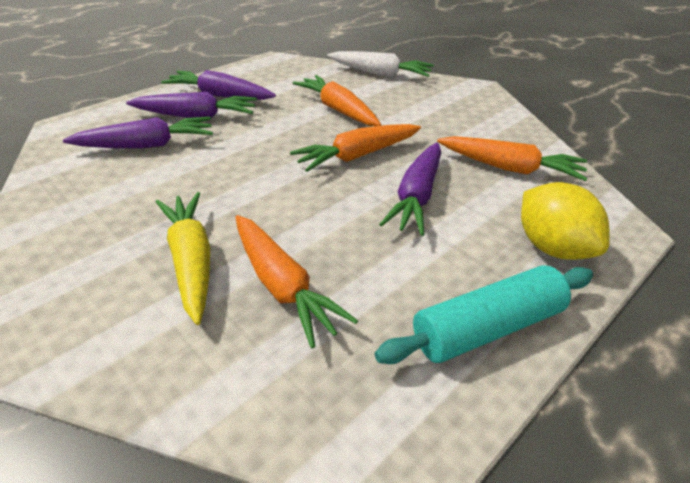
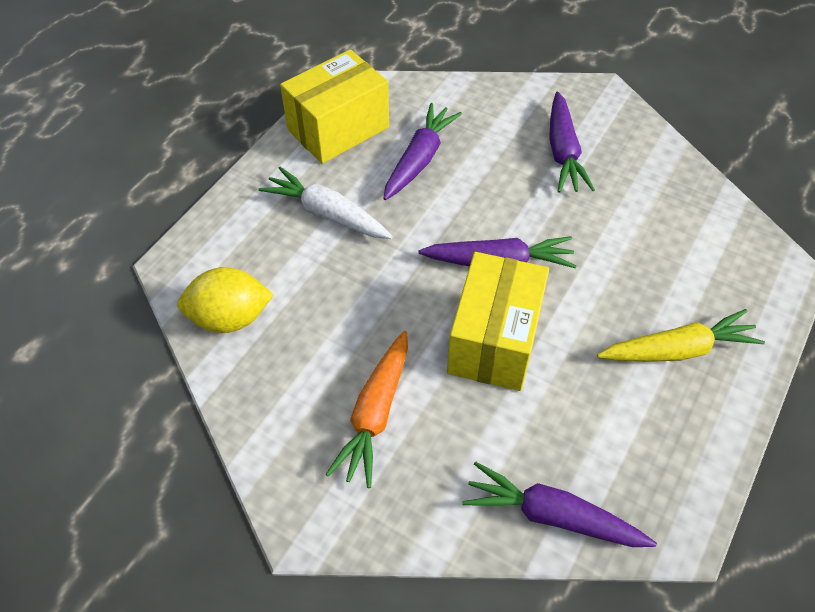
orange carrot: 4 -> 1
turquoise rolling pin: 1 -> 0
yellow box: 0 -> 2

